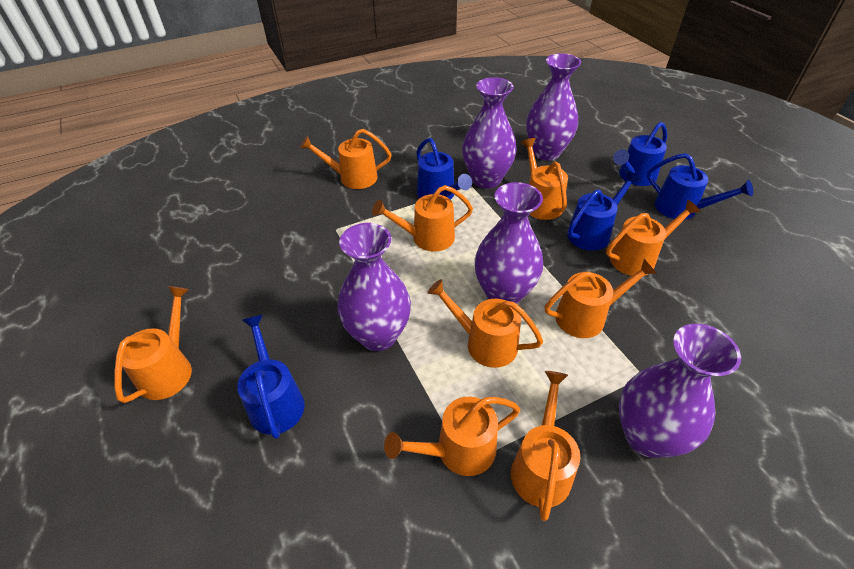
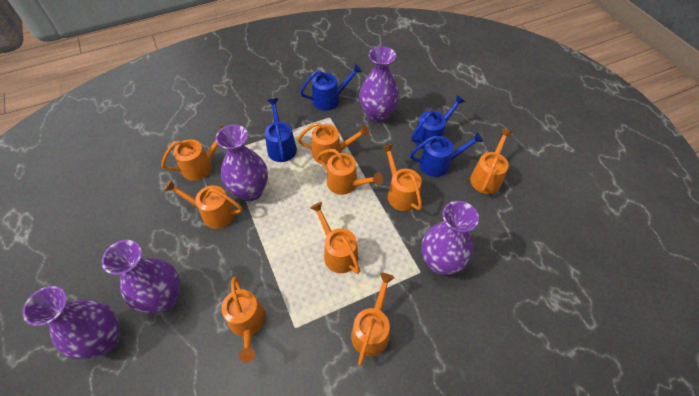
blue watering can: 5 -> 4

